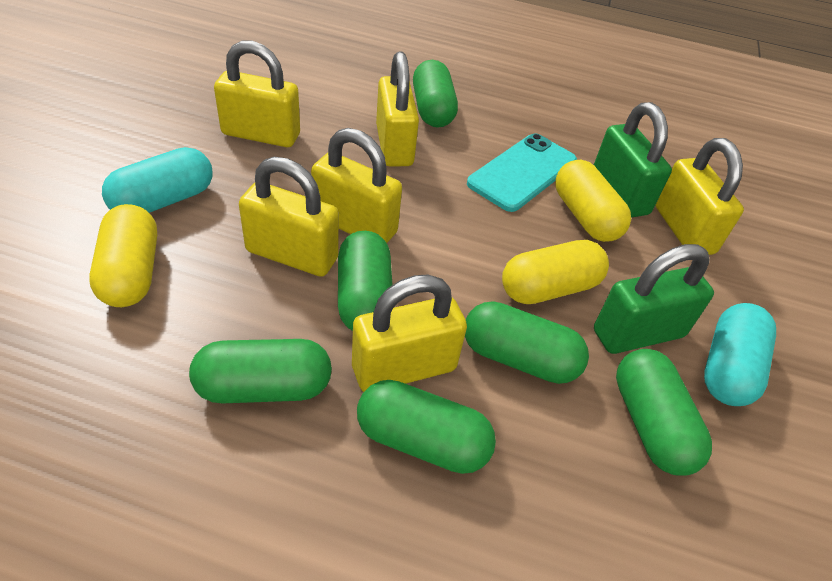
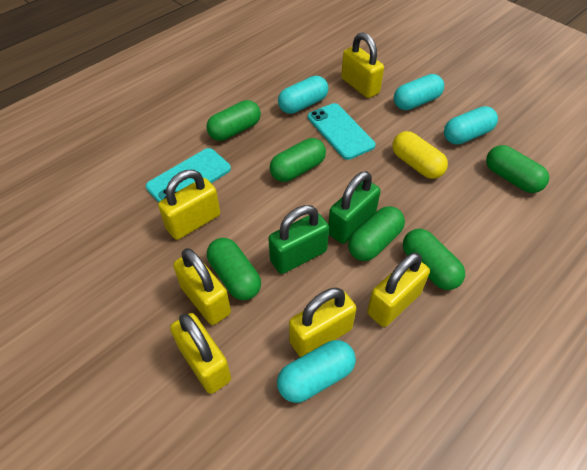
turquoise capsule: 2 -> 4
turquoise phone: 1 -> 2
yellow capsule: 3 -> 1

